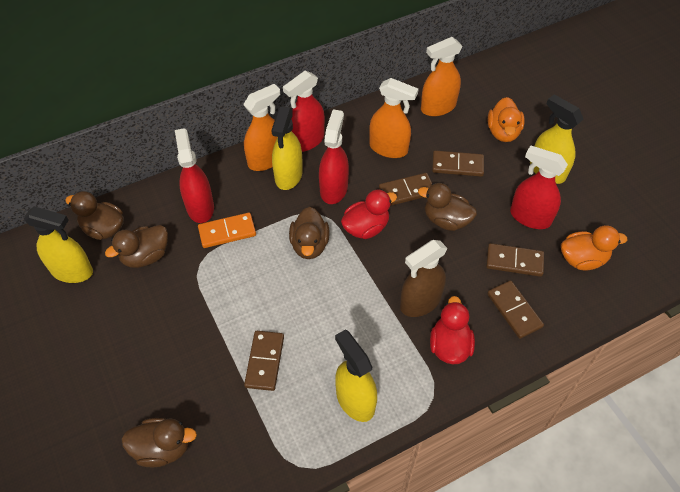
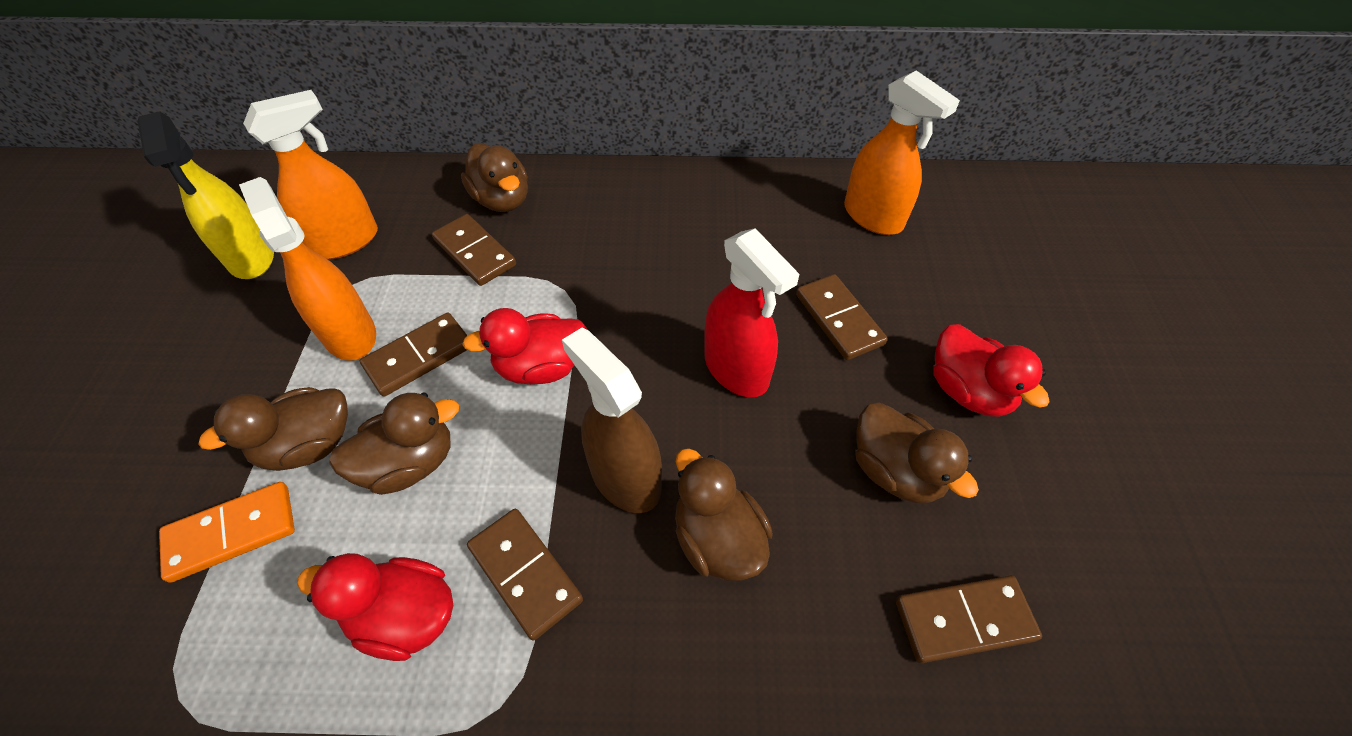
orange duck: 2 -> 0
red duck: 2 -> 3
red spray bottle: 4 -> 1
yellow spray bottle: 4 -> 1

